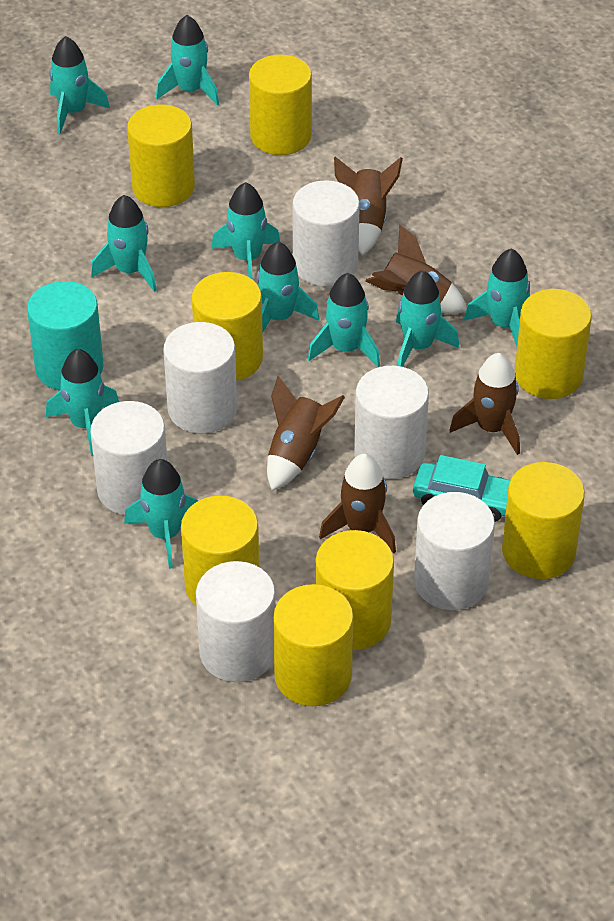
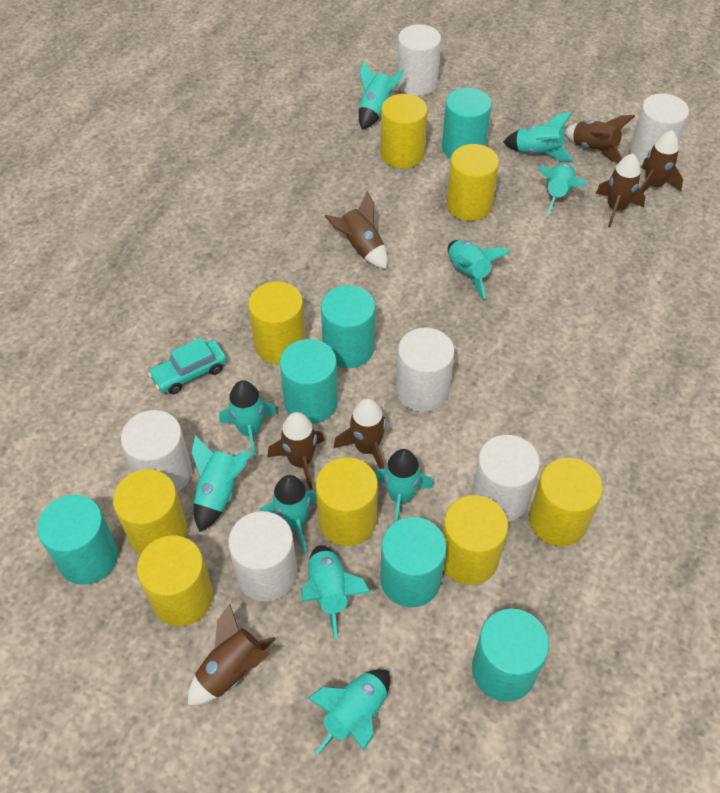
brown rocket: 5 -> 7
turquoise cylinder: 1 -> 6

